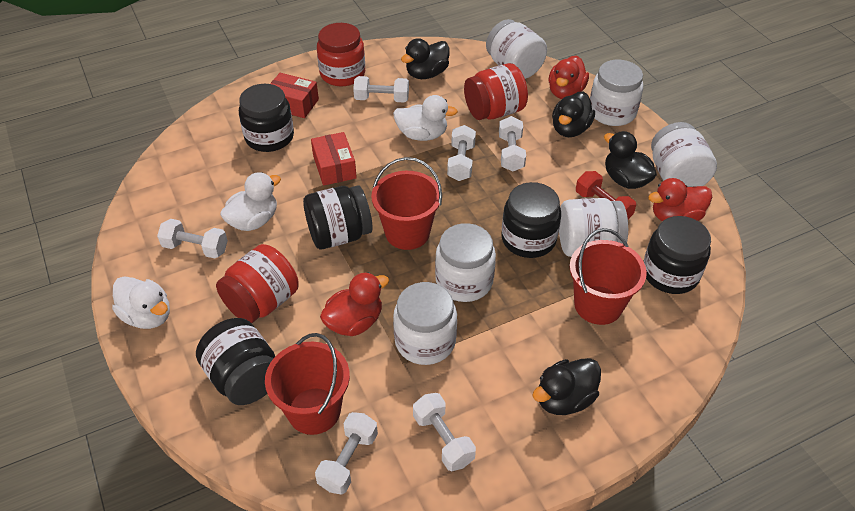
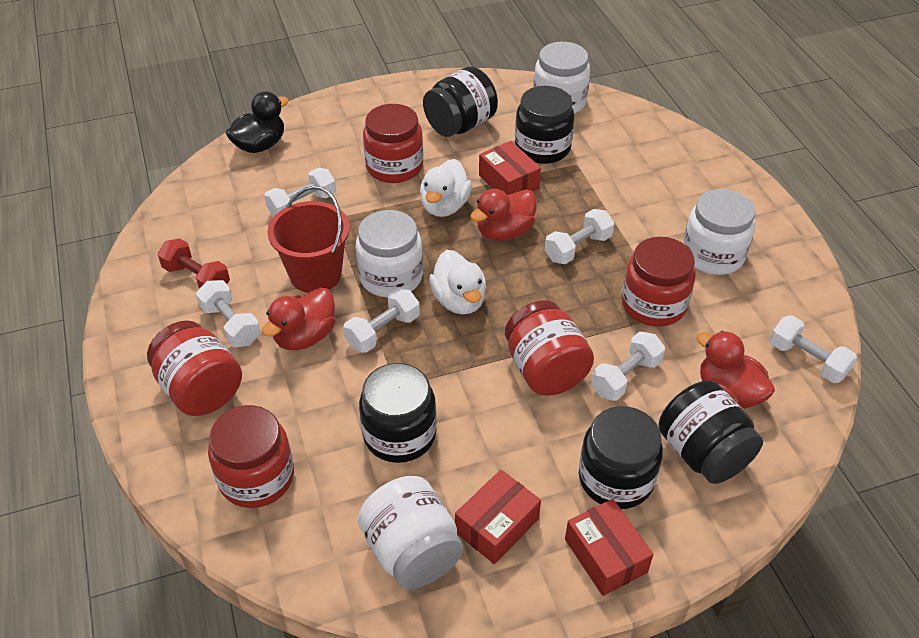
black duck: 4 -> 1
red box: 2 -> 3
red bucket: 3 -> 1
red jar: 3 -> 5
white duck: 3 -> 2
white jar: 6 -> 4

